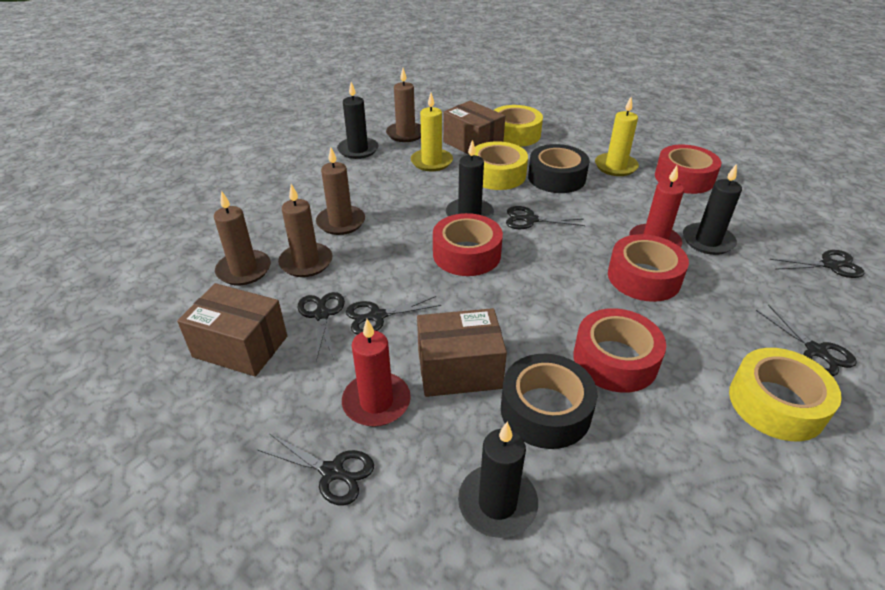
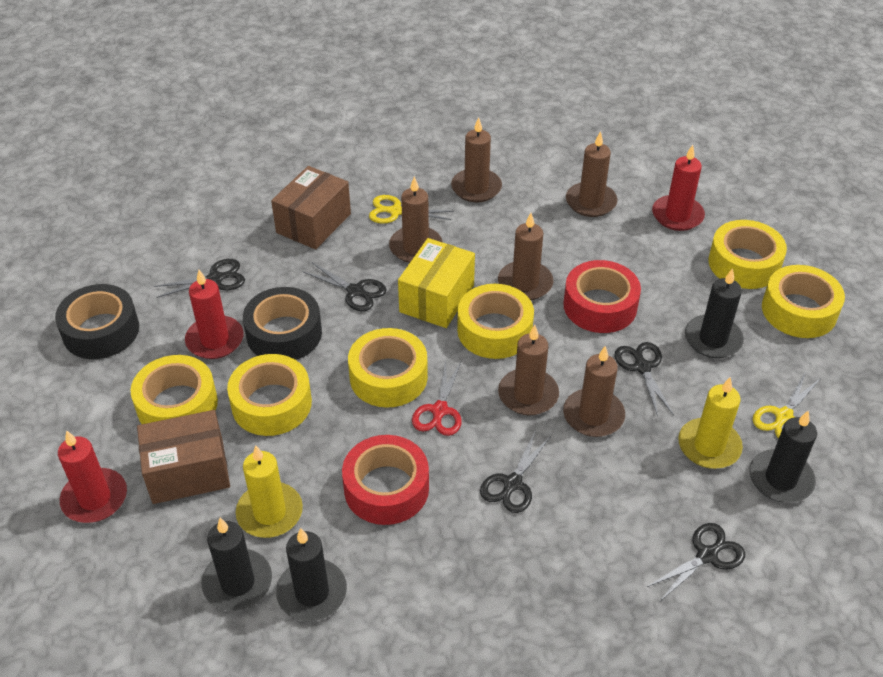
black scissors: 6 -> 5
brown box: 3 -> 2
brown candle: 4 -> 6
red candle: 2 -> 3
red scissors: 0 -> 1
red tape: 4 -> 2
yellow box: 0 -> 1
yellow scissors: 0 -> 2
yellow tape: 3 -> 6

